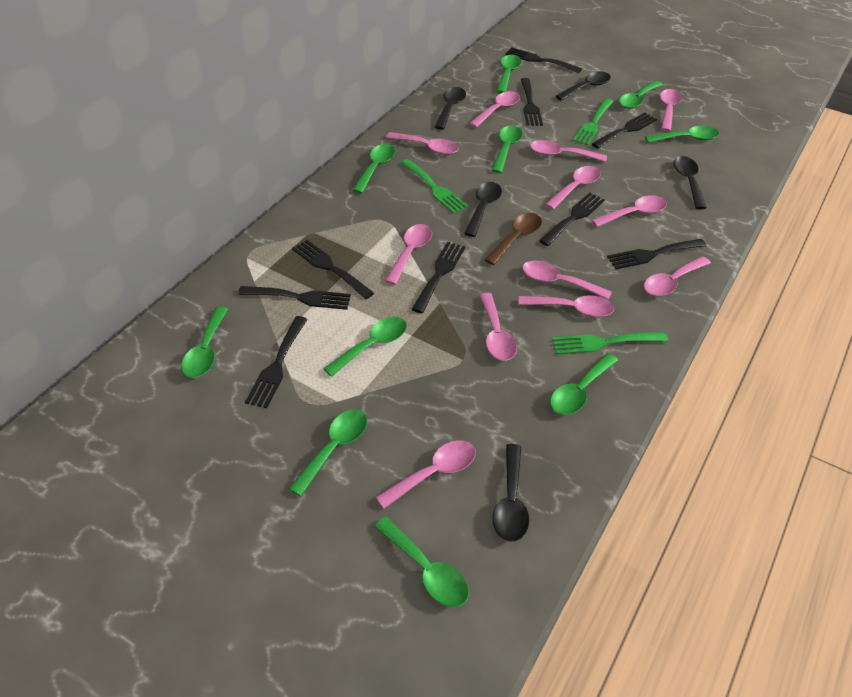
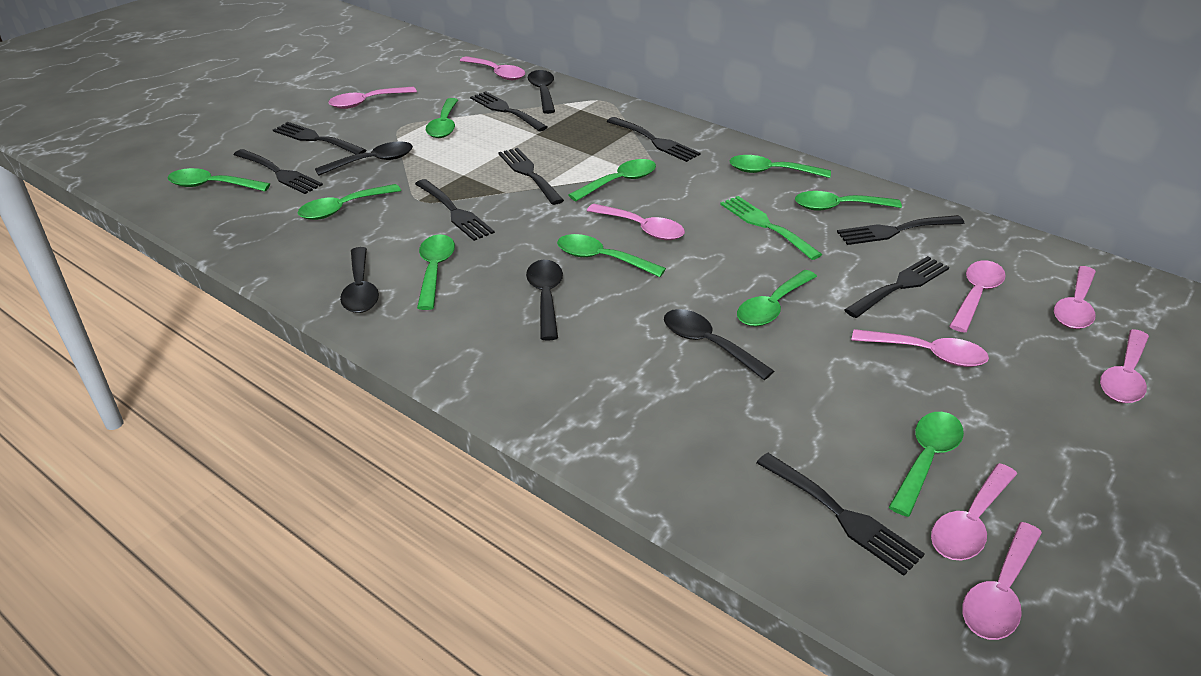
brown spoon: 1 -> 0
green fork: 3 -> 1
pink spoon: 12 -> 9

